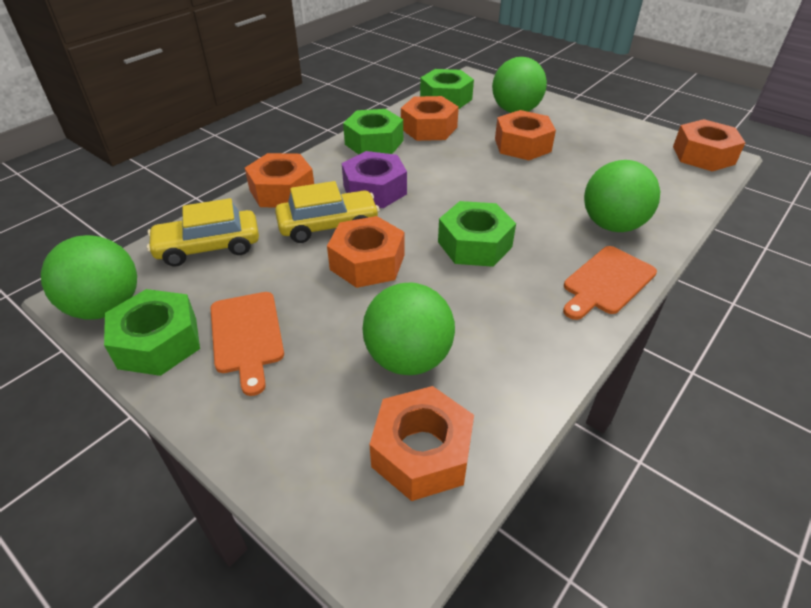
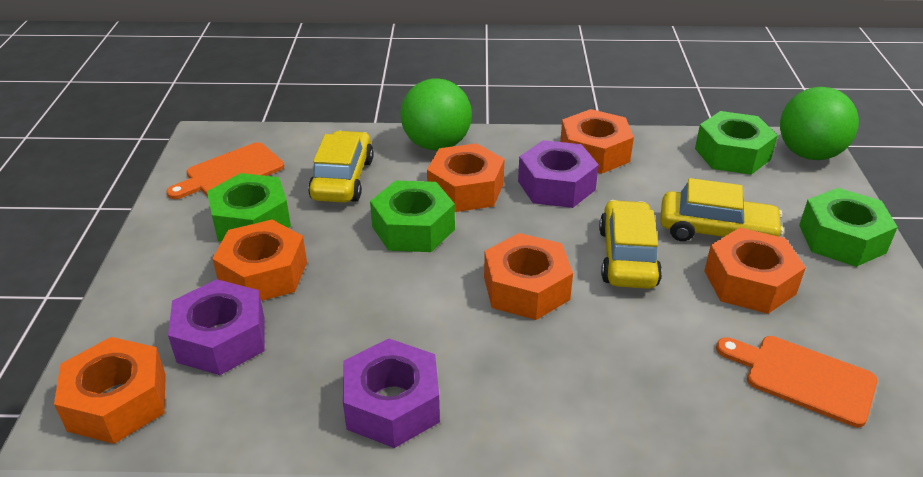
green ball: 4 -> 2
purple nut: 1 -> 3
yellow car: 2 -> 3

